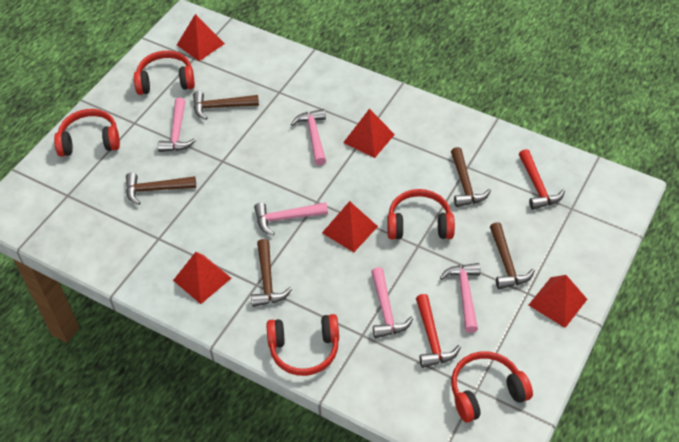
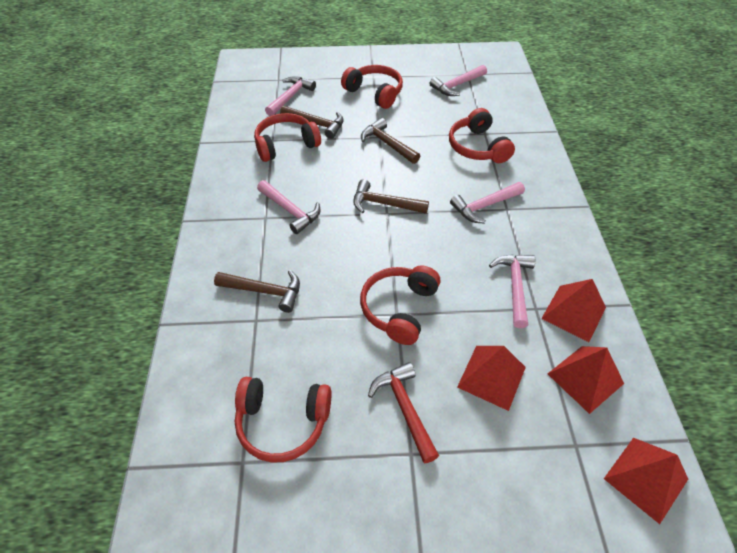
brown hammer: 5 -> 4
red hammer: 2 -> 1
red pyramid: 5 -> 4

